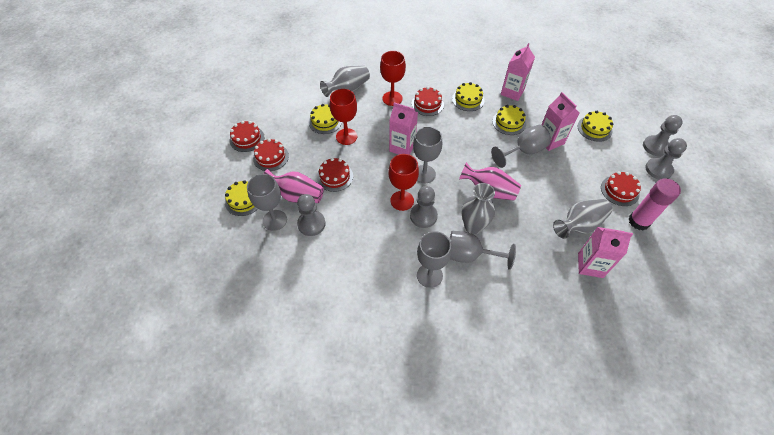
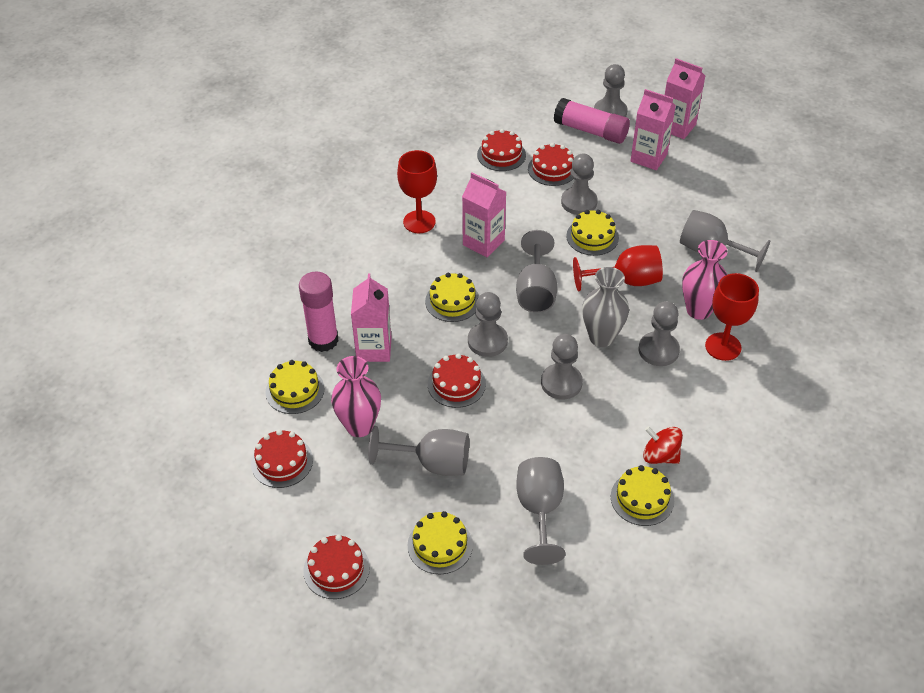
grey goblet: 5 -> 4
grey pawn: 4 -> 5
grey vase: 3 -> 1
pink glue stick: 1 -> 2
red spinning top: 0 -> 1

